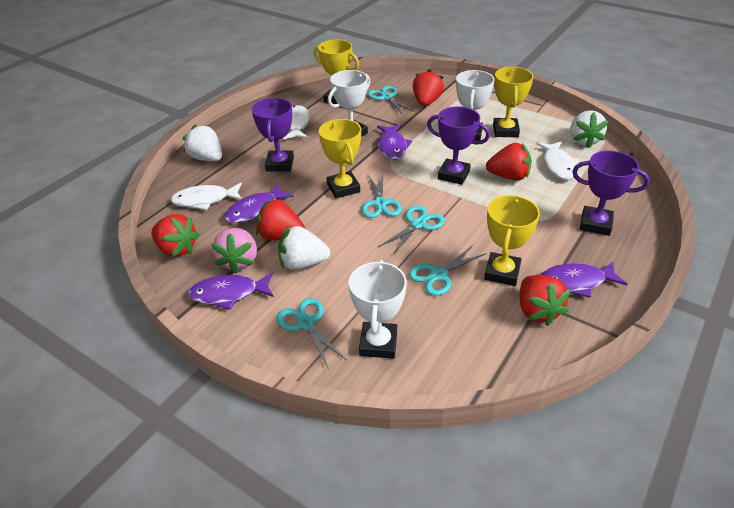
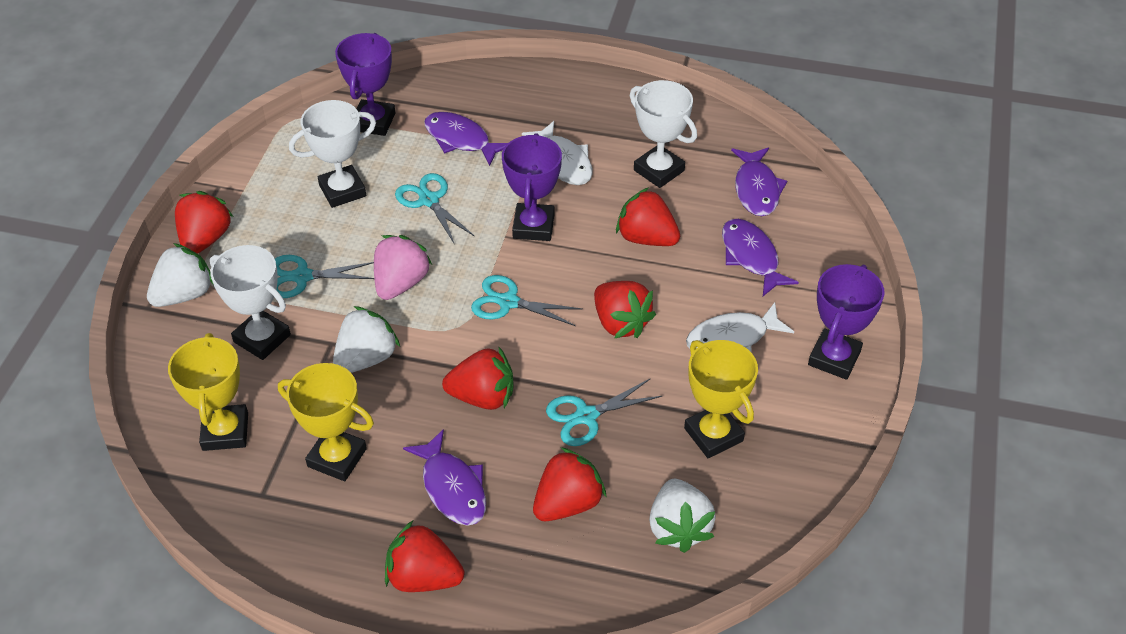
red strawberry: 5 -> 6
turquoise scissors: 5 -> 4
white fish: 3 -> 2
yellow trophy: 4 -> 3

